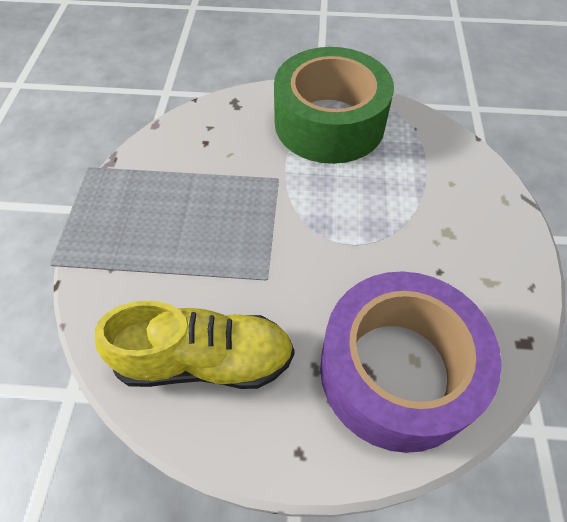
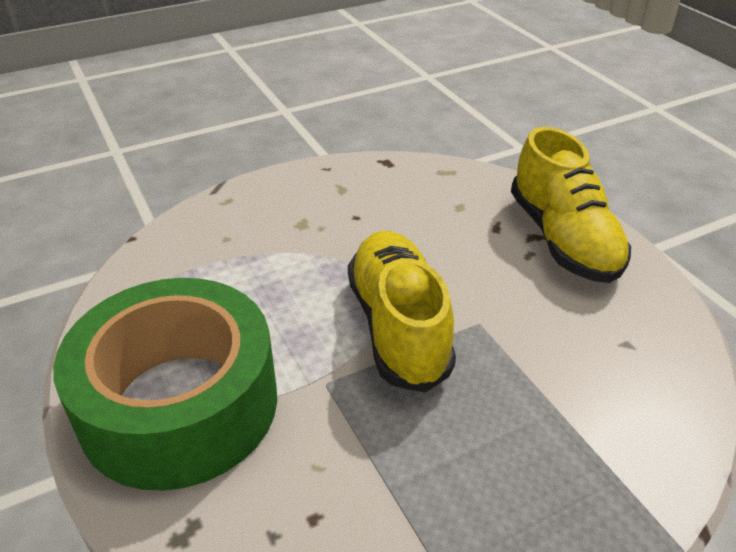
purple tape: 1 -> 0
yellow shoe: 1 -> 2

